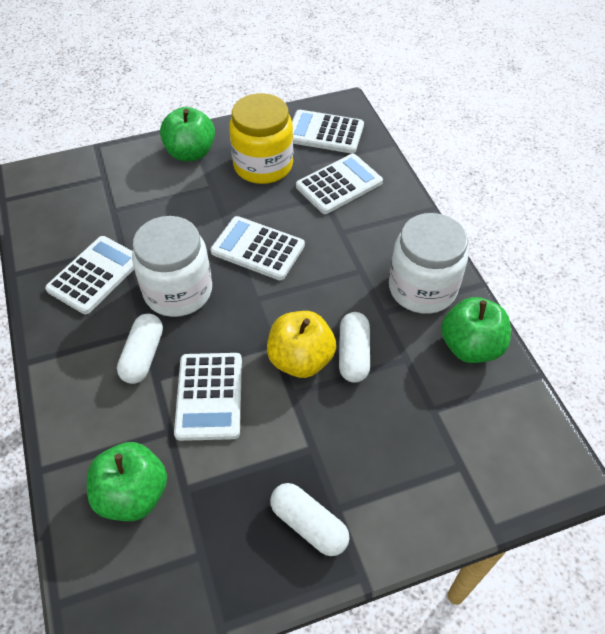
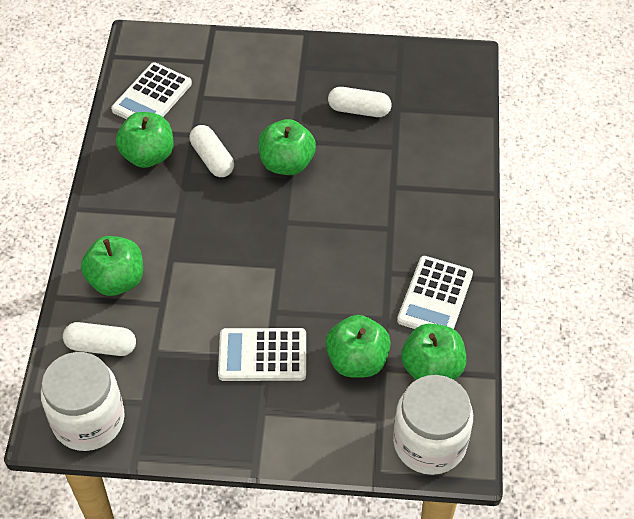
green apple: 3 -> 5
white calculator: 5 -> 3
yellow apple: 1 -> 0
yellow jar: 1 -> 0

